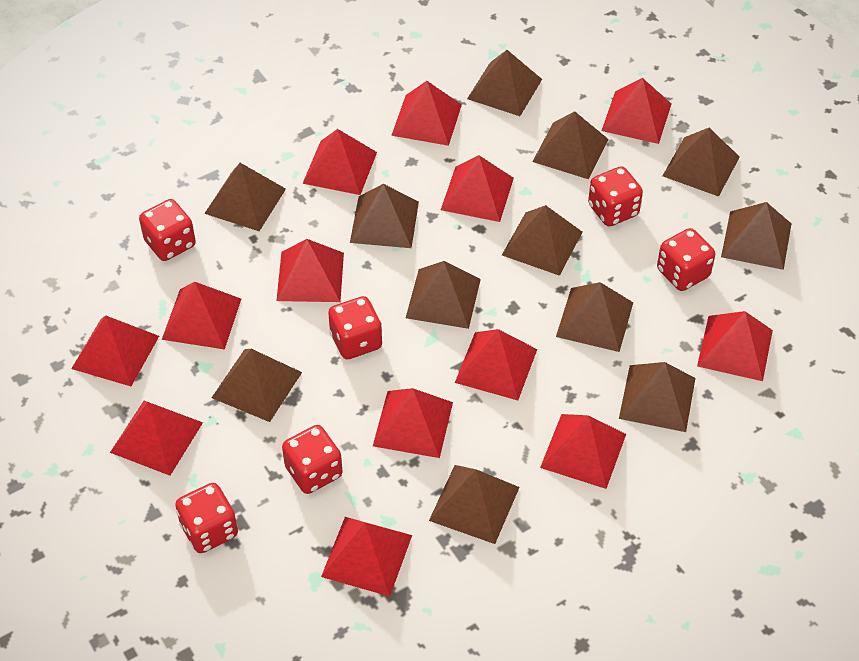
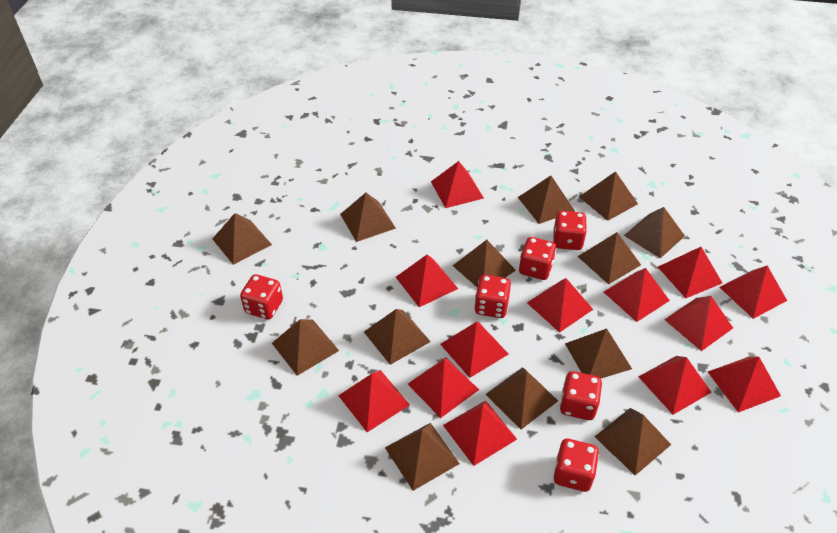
brown pyramid: 12 -> 13

